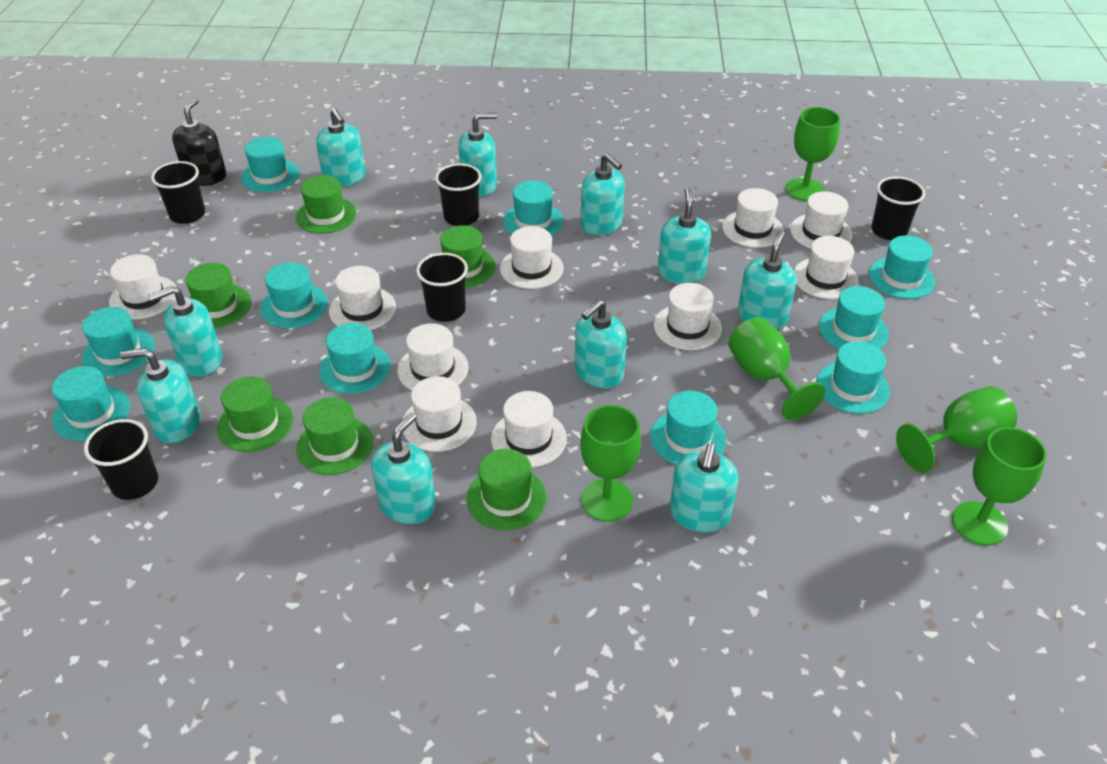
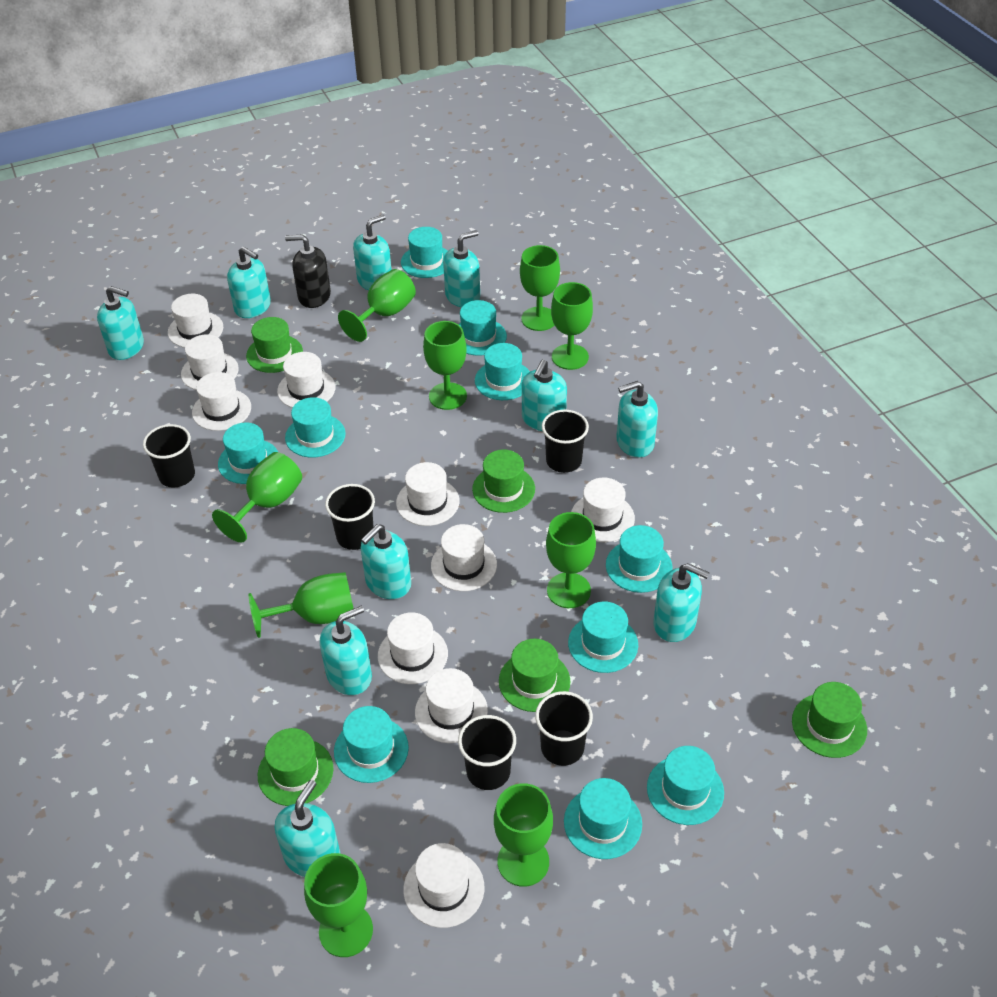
green goblet: 5 -> 9
green hat: 6 -> 5

